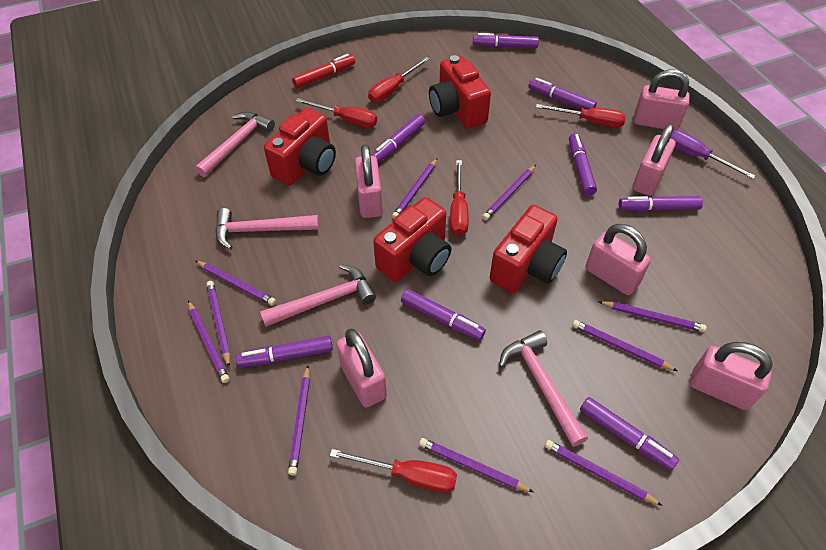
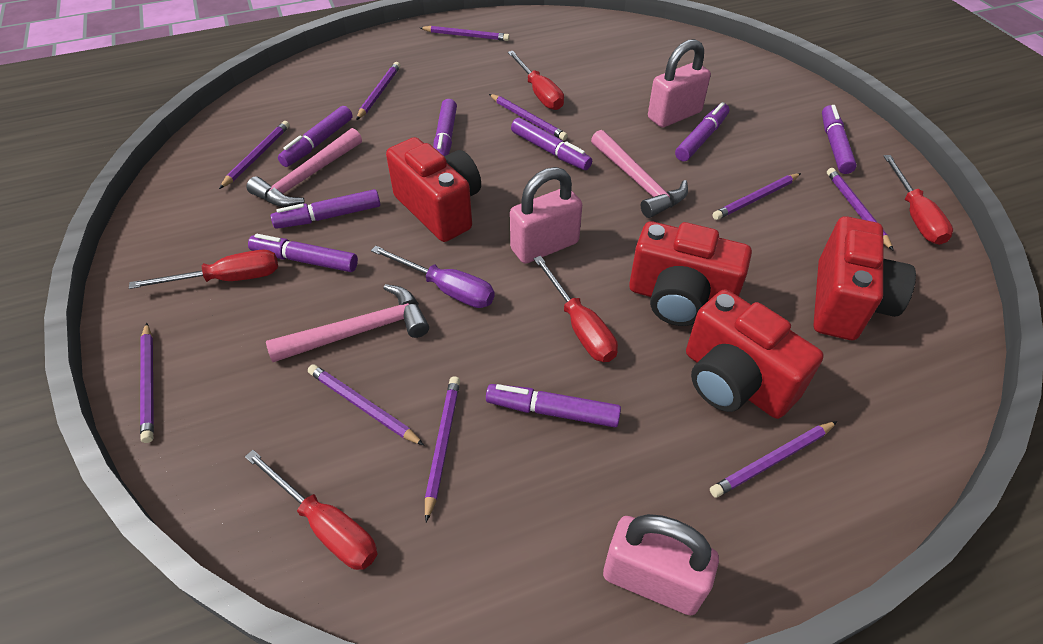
pink hammer: 4 -> 3
pink padlock: 6 -> 3
red marker: 1 -> 0

